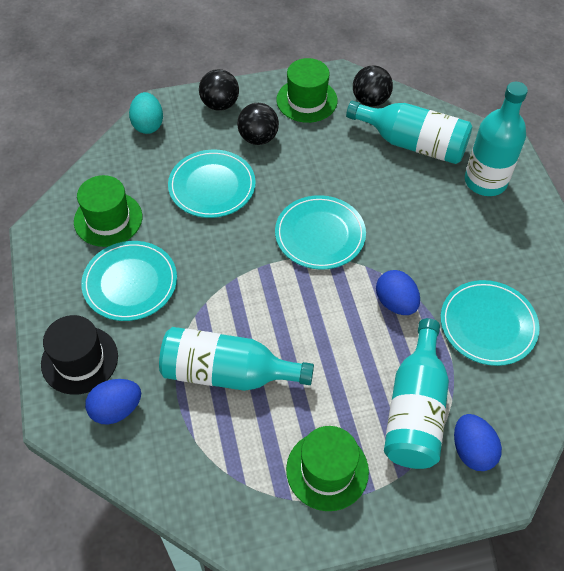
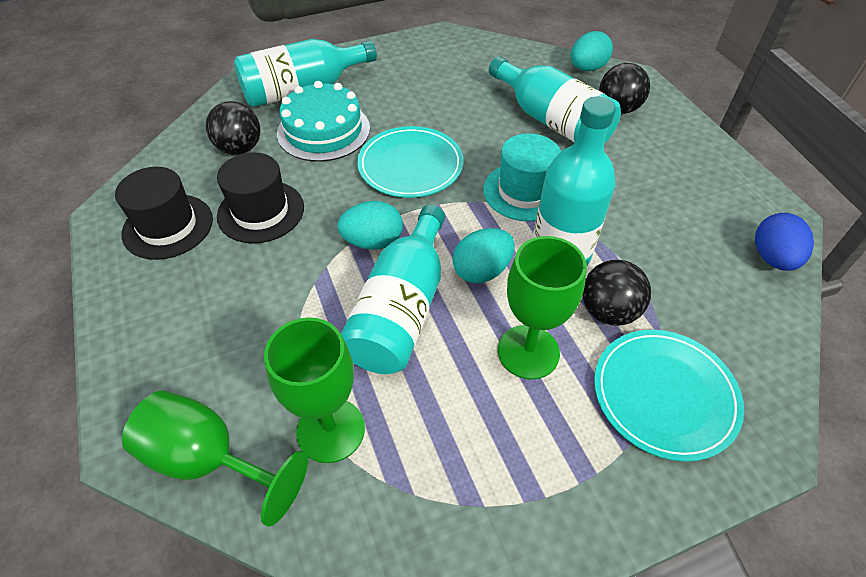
black hat: 1 -> 2
blue egg: 3 -> 1
green goblet: 0 -> 3
green hat: 3 -> 0
turquoise cake: 0 -> 1
turquoise egg: 1 -> 3
turquoise hat: 0 -> 1
turquoise plate: 4 -> 2

